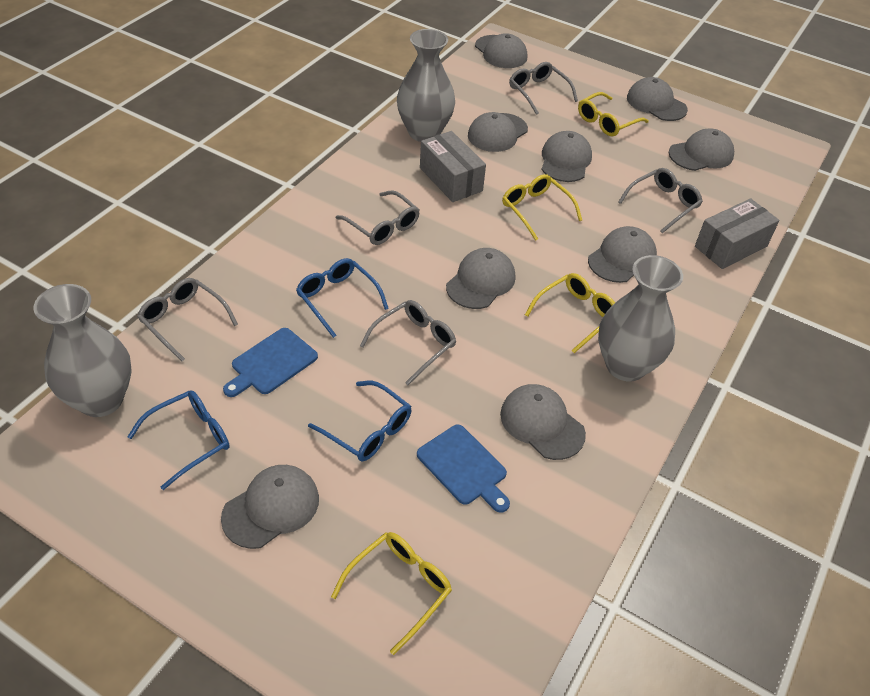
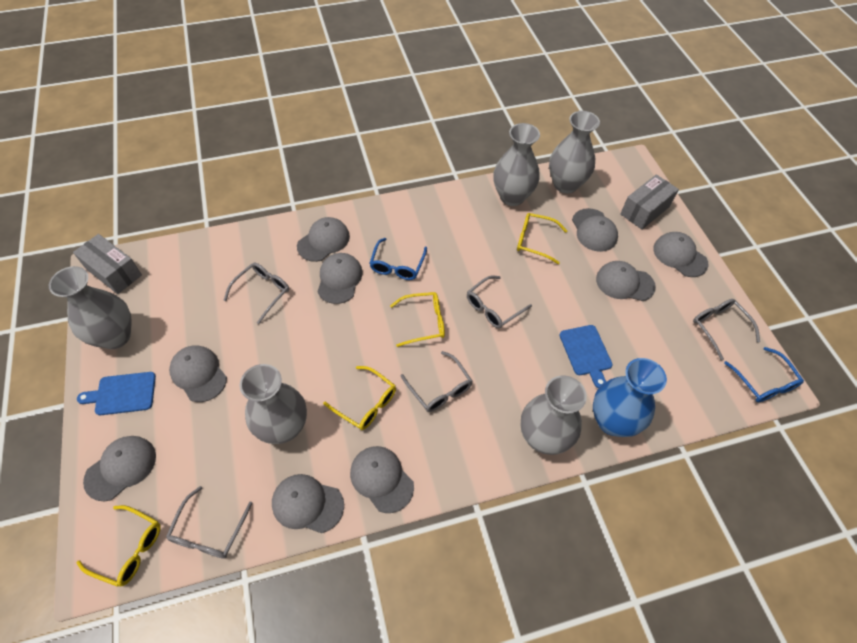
blue glasses: 3 -> 2
blue vase: 0 -> 1
grey vase: 3 -> 5

